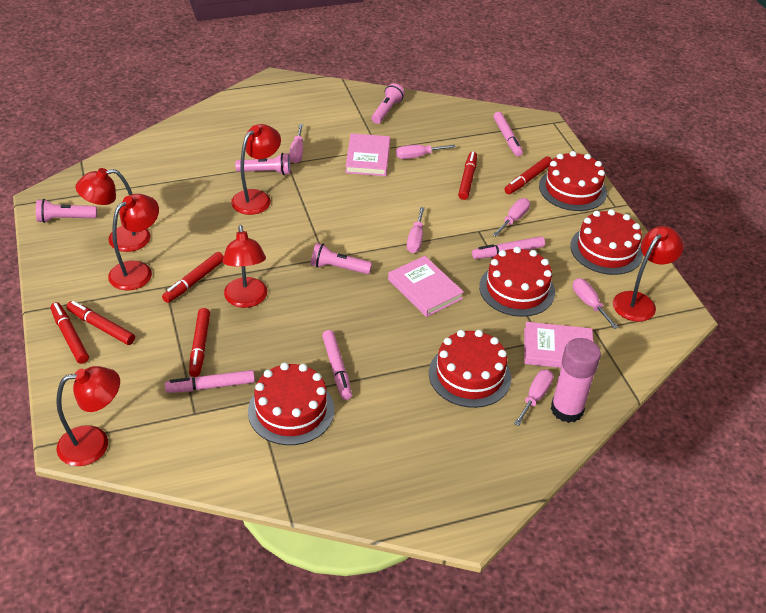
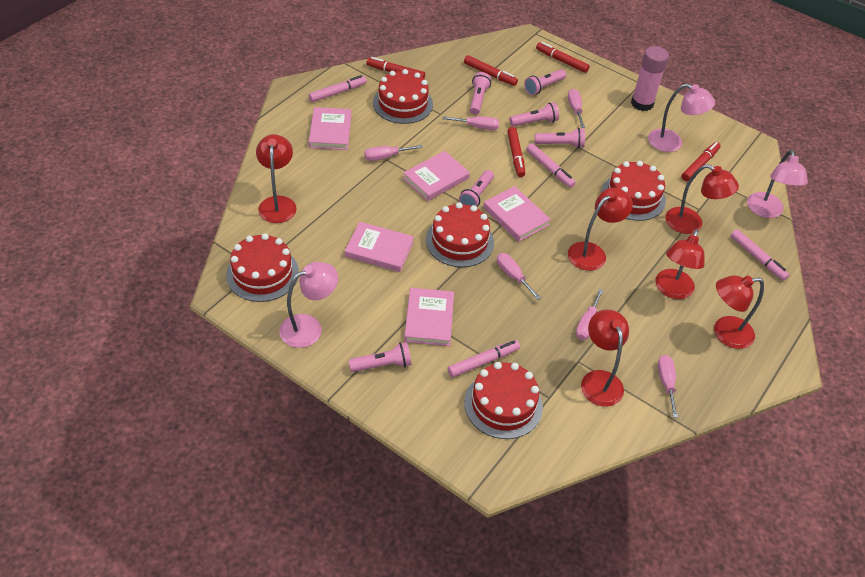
pink book: 3 -> 5
pink flashlight: 4 -> 6
pink lamp: 0 -> 3
red marker: 6 -> 5

